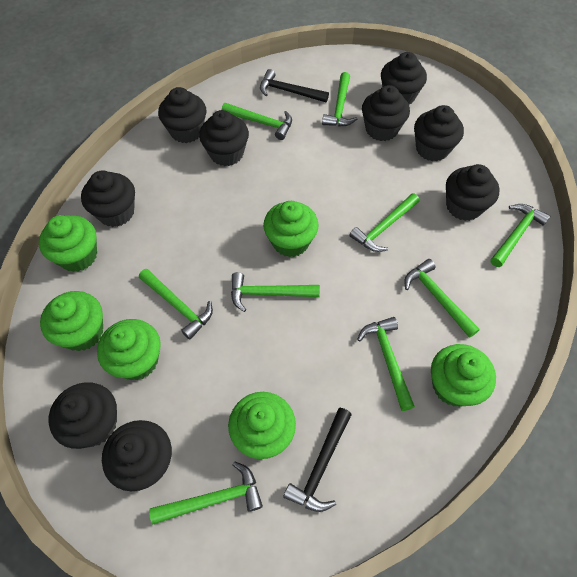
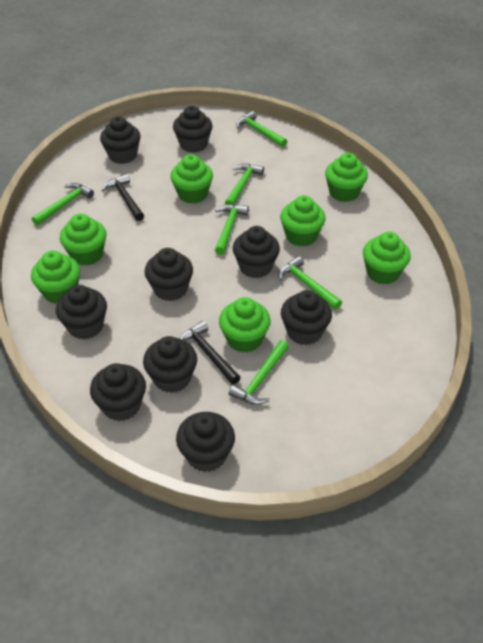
green cupcake: 6 -> 7
green hammer: 9 -> 6

